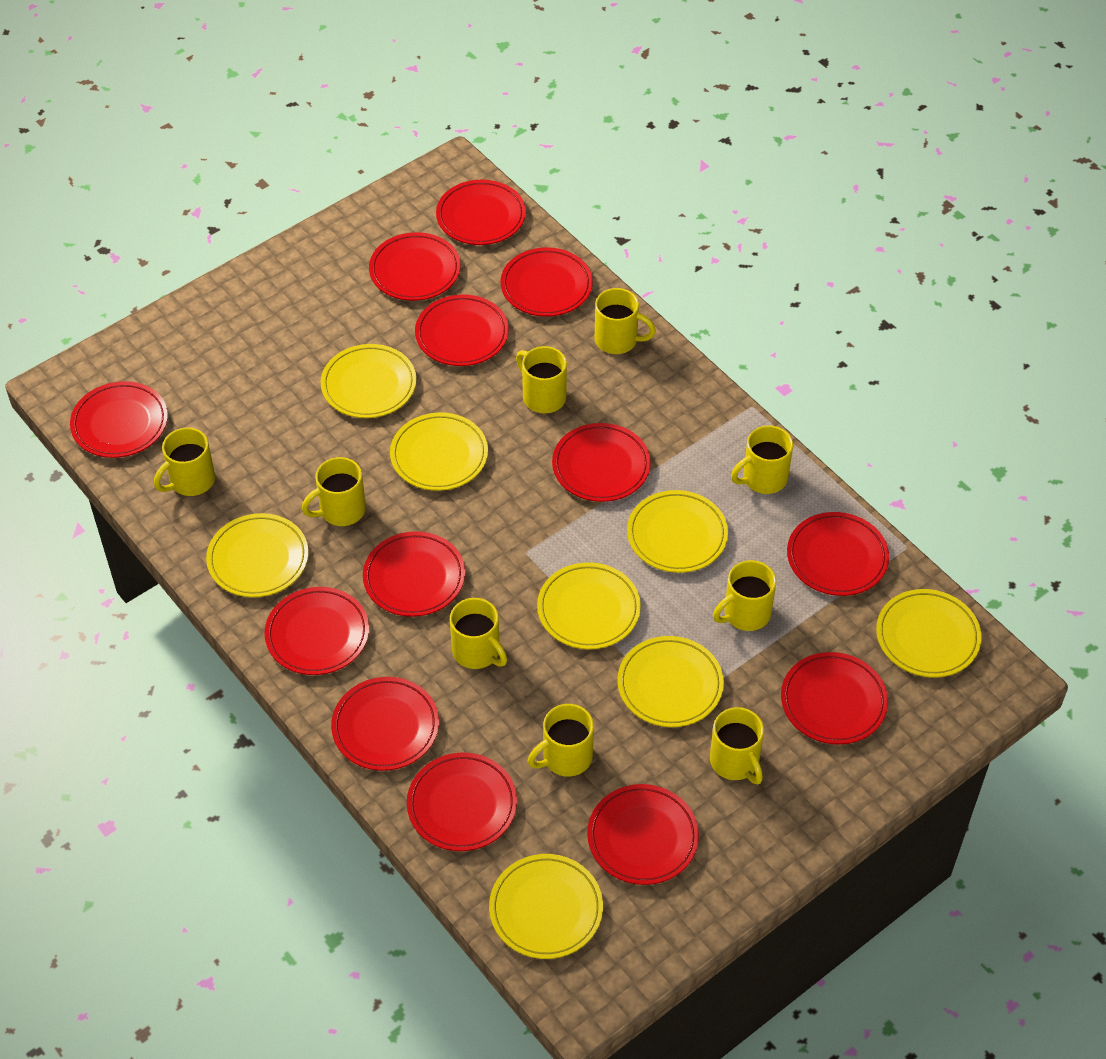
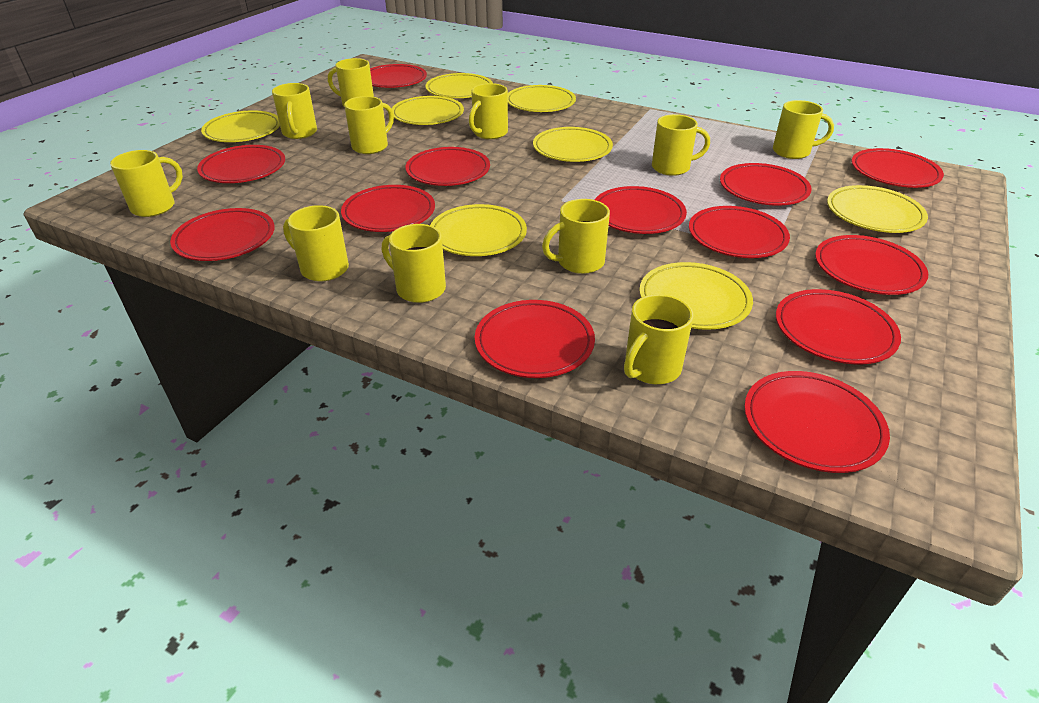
yellow mug: 9 -> 11

